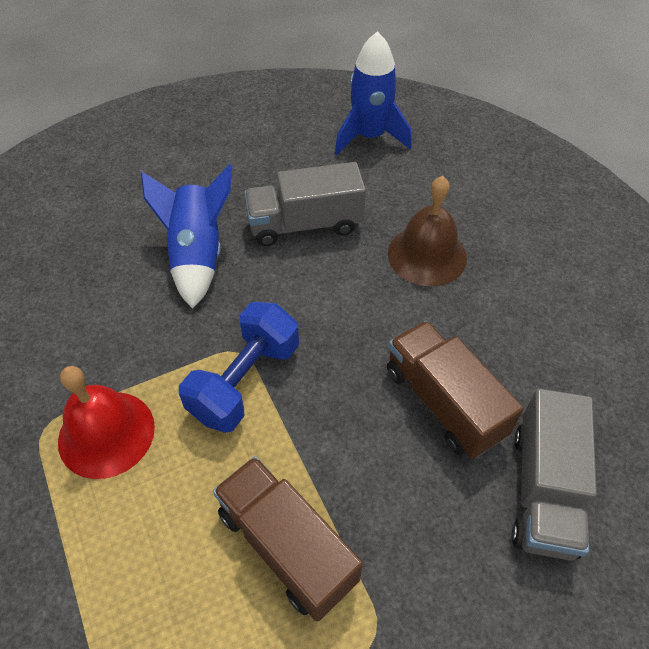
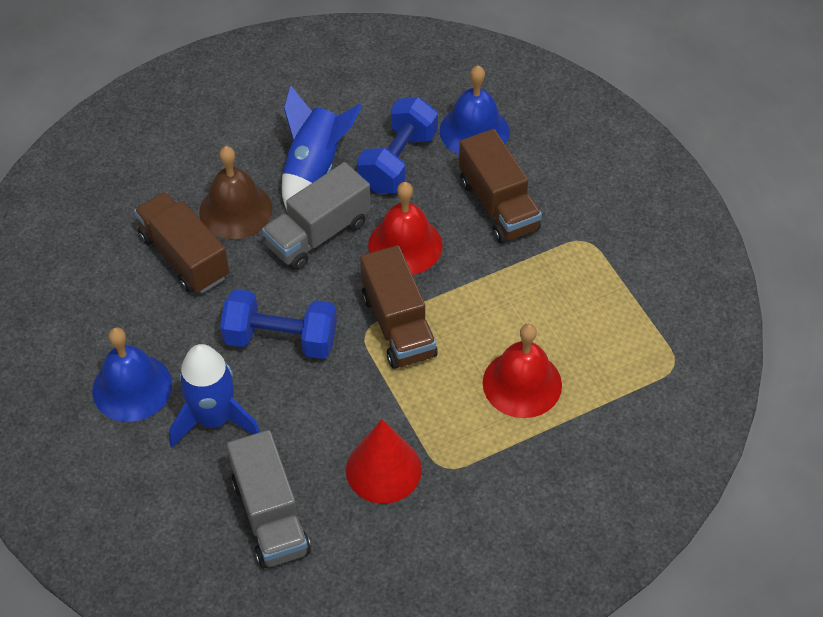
blue bell: 0 -> 2
blue dumbbell: 1 -> 2
brown truck: 2 -> 3
red bell: 1 -> 2
red cone: 0 -> 1

